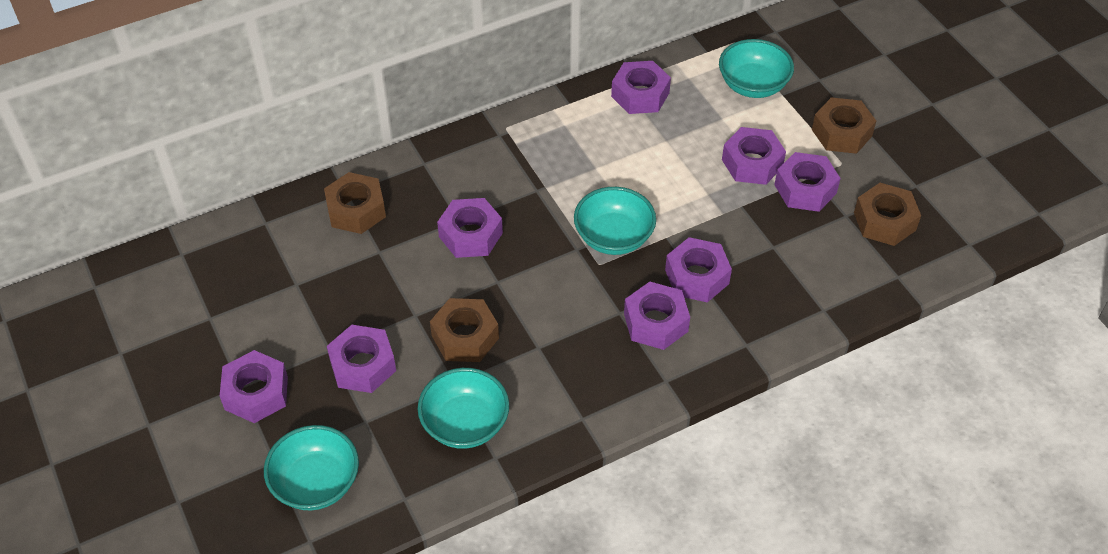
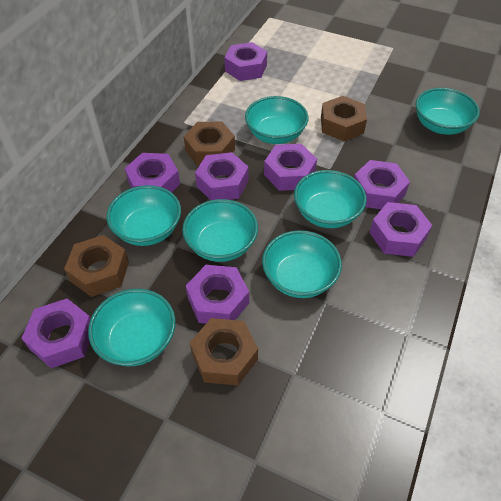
turquoise bowl: 4 -> 7

